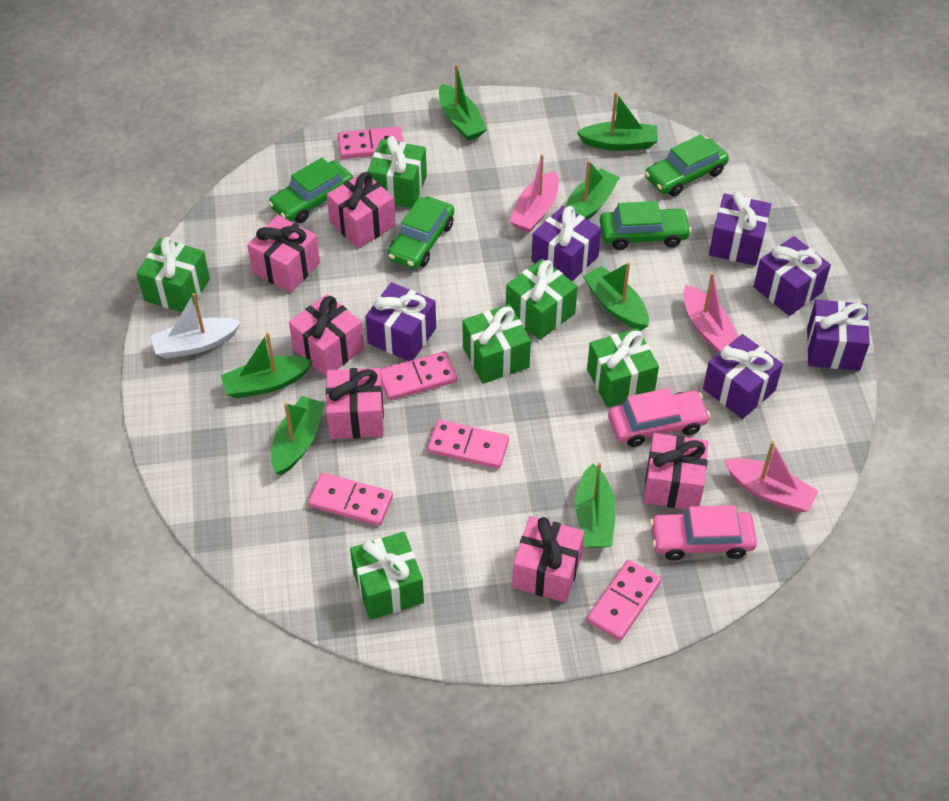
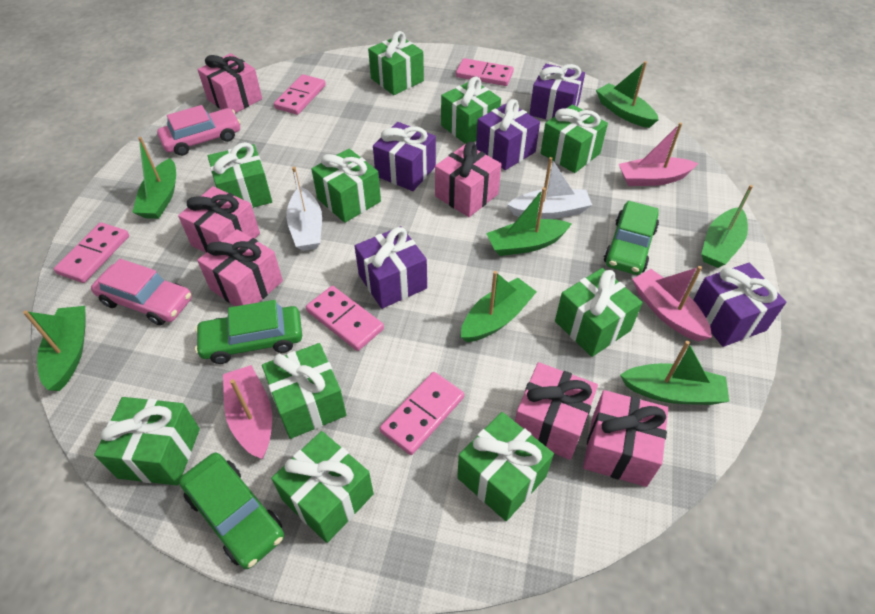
green car: 4 -> 3
green gift: 6 -> 10
purple gift: 6 -> 5
white boat: 1 -> 2

